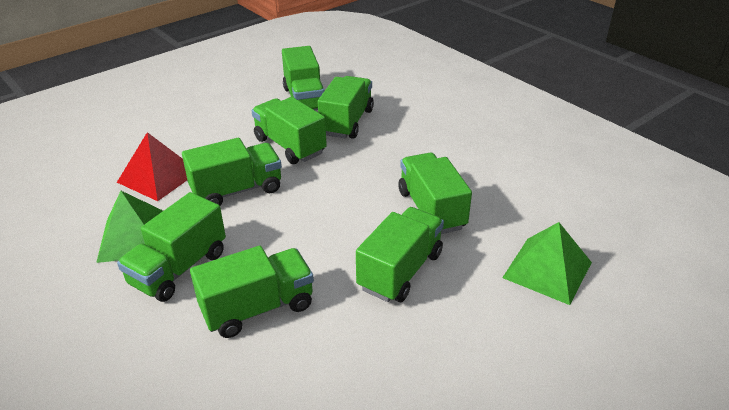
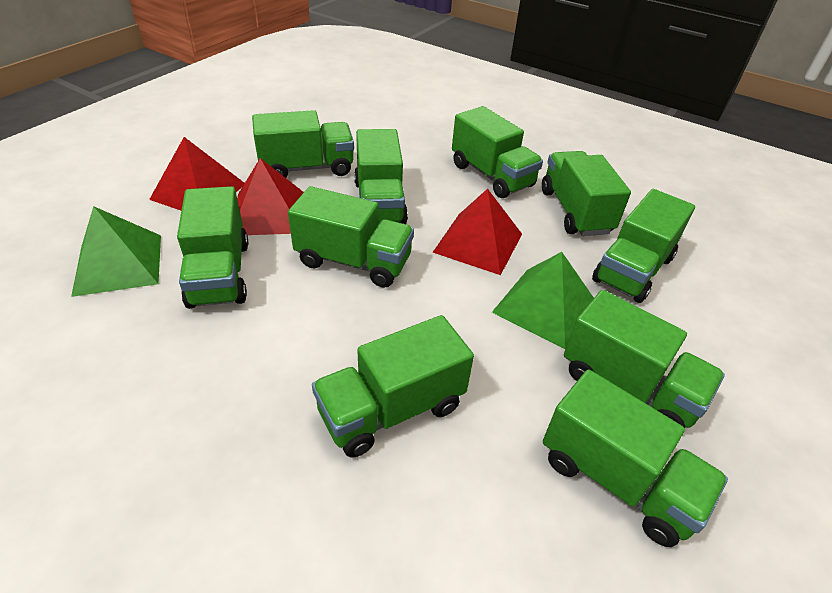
green truck: 8 -> 10
red pyramid: 1 -> 3

